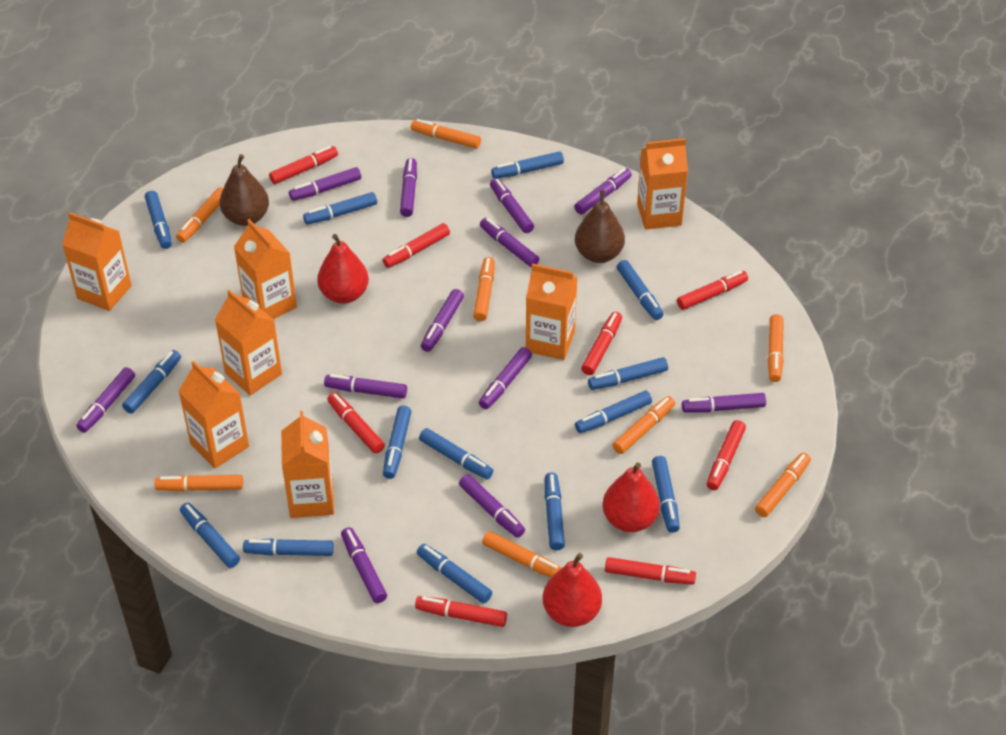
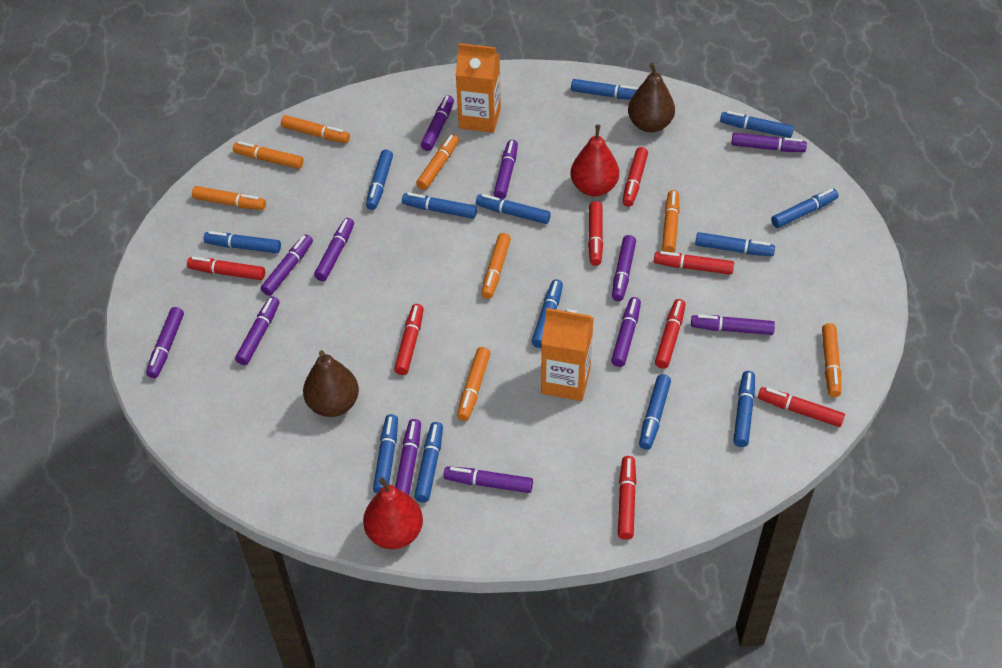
blue marker: 14 -> 13
orange carton: 7 -> 2
red pear: 3 -> 2

